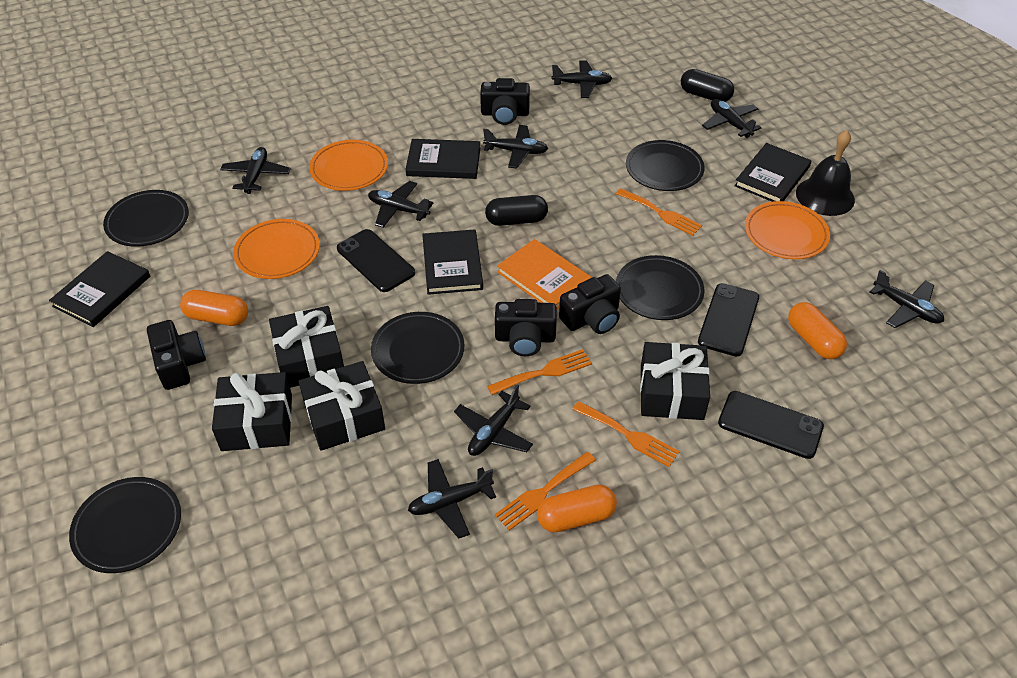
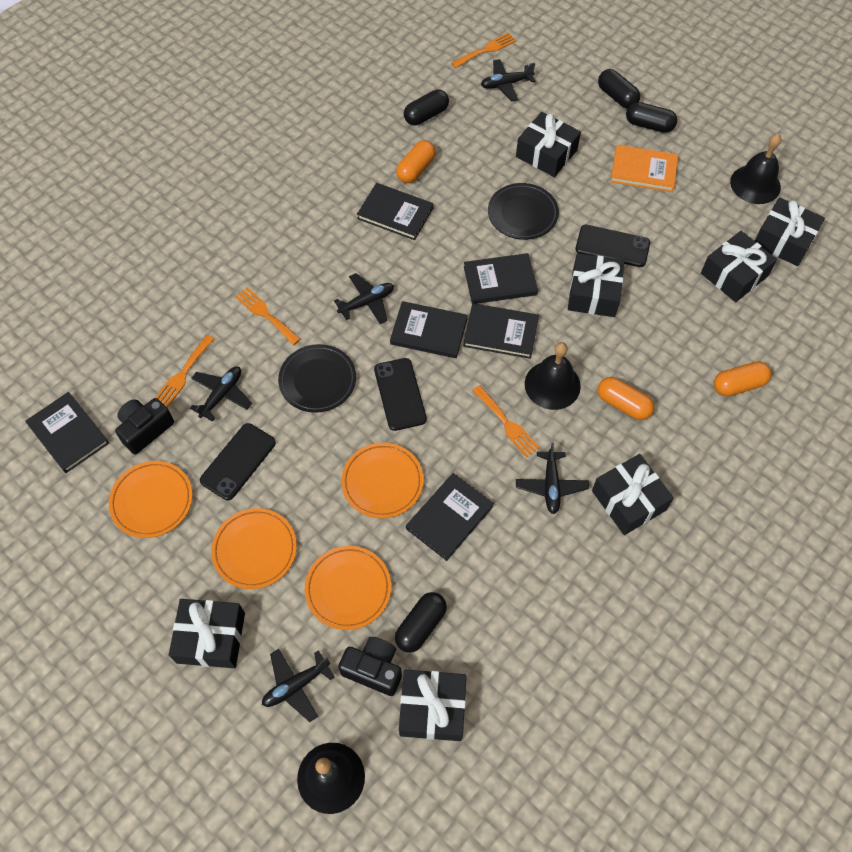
black bell: 1 -> 3
black book: 4 -> 6
black camera: 4 -> 2
black capsule: 2 -> 4
black gift: 4 -> 7
black plane: 8 -> 5
black plate: 5 -> 2
orange plate: 3 -> 4

